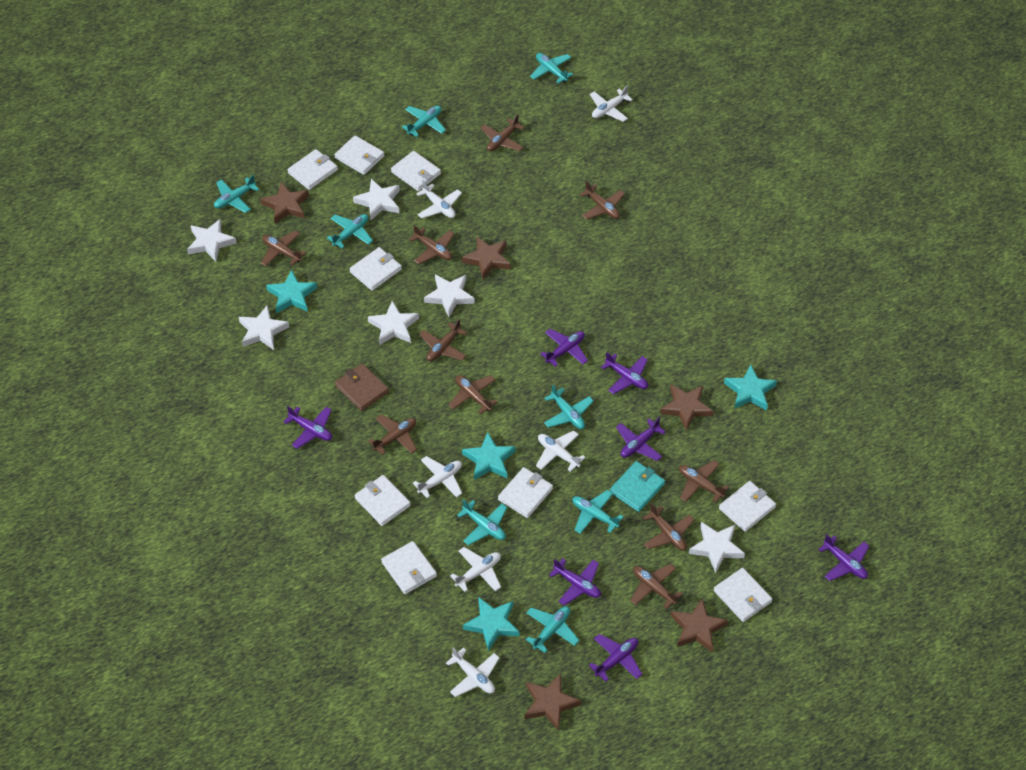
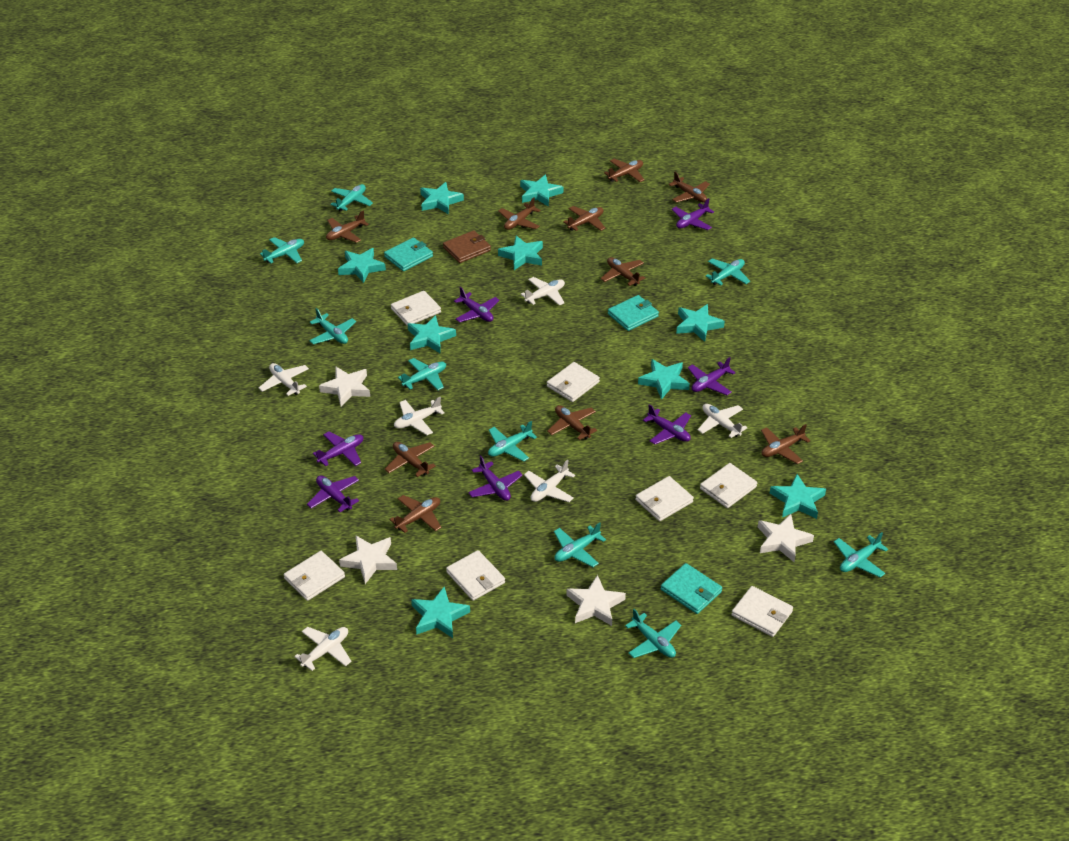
brown star: 5 -> 0
turquoise plane: 8 -> 9
turquoise star: 4 -> 9
turquoise wallet: 1 -> 3
white star: 6 -> 4
white wallet: 9 -> 7

